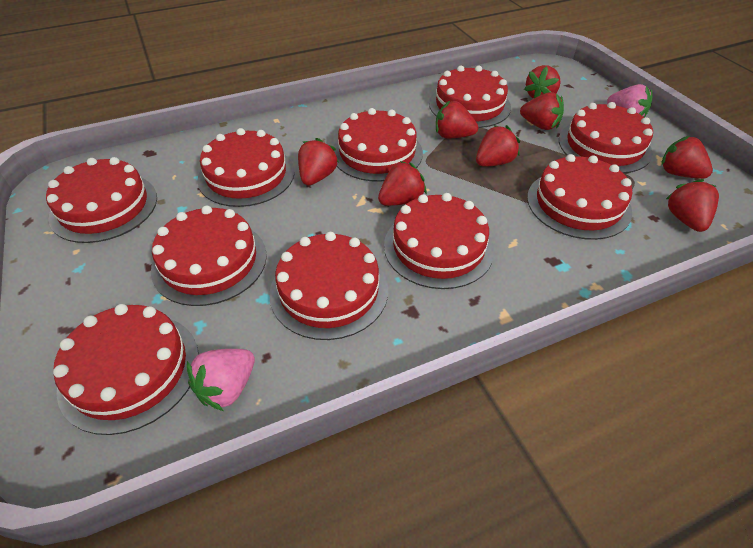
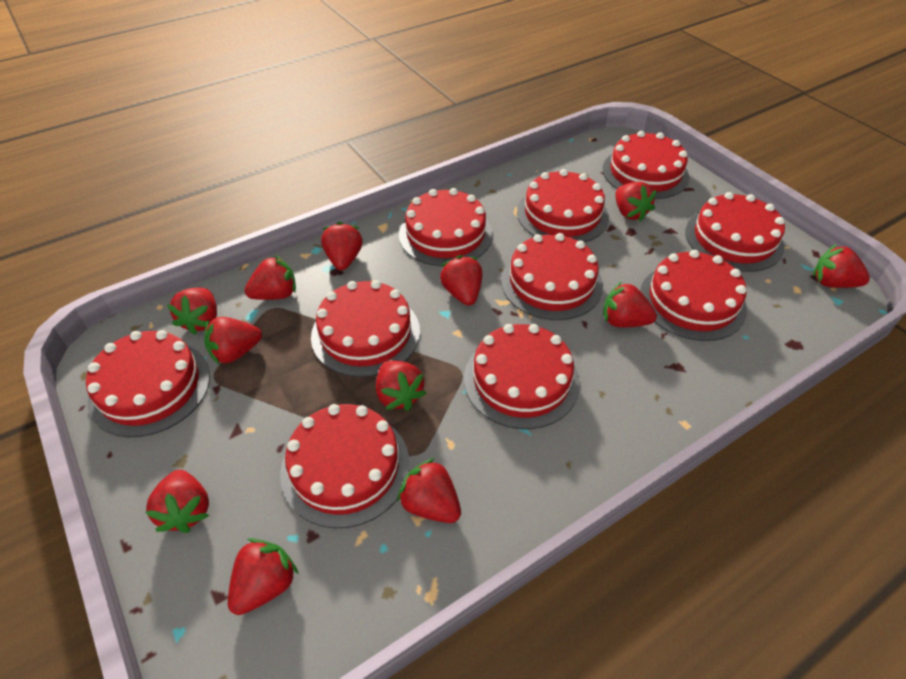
pink strawberry: 2 -> 0
red strawberry: 8 -> 12

